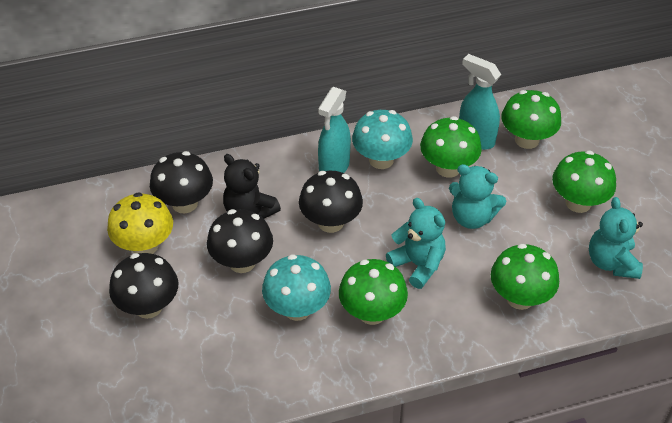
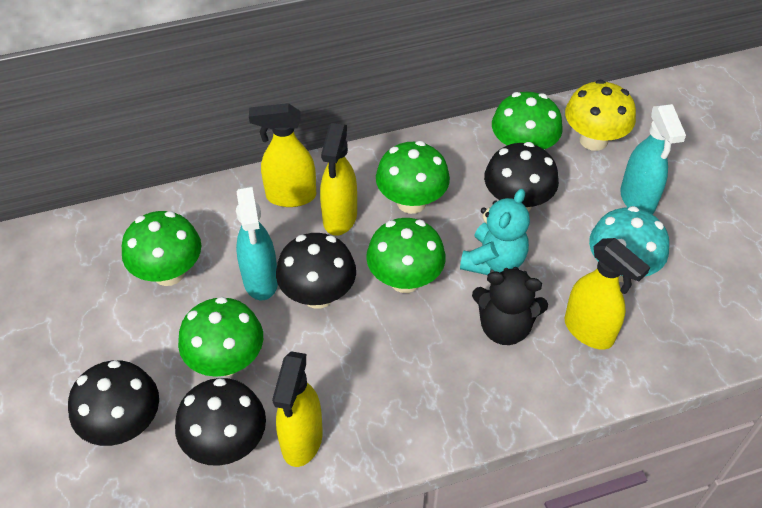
turquoise mushroom: 2 -> 1
turquoise teddy bear: 3 -> 1
yellow spray bottle: 0 -> 4

